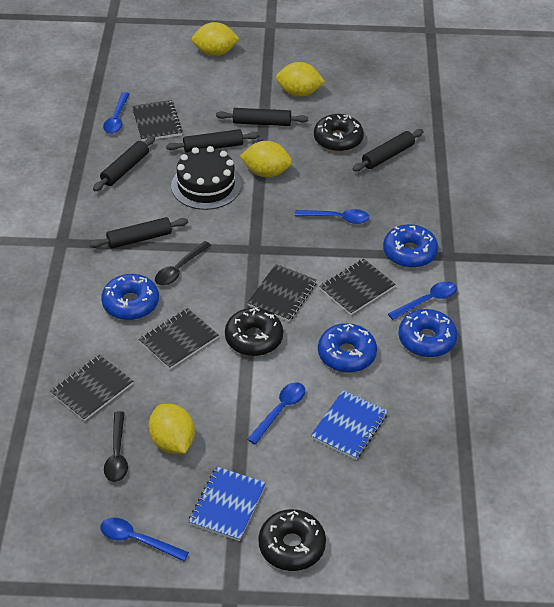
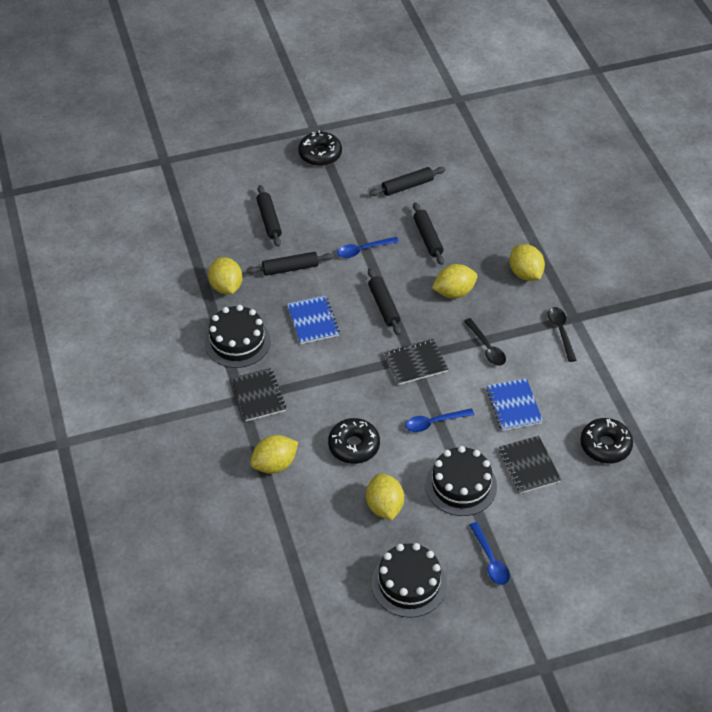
black cake: 1 -> 3
black notebook: 5 -> 3
blue donut: 4 -> 0
blue spoon: 5 -> 3
yellow lemon: 4 -> 5

